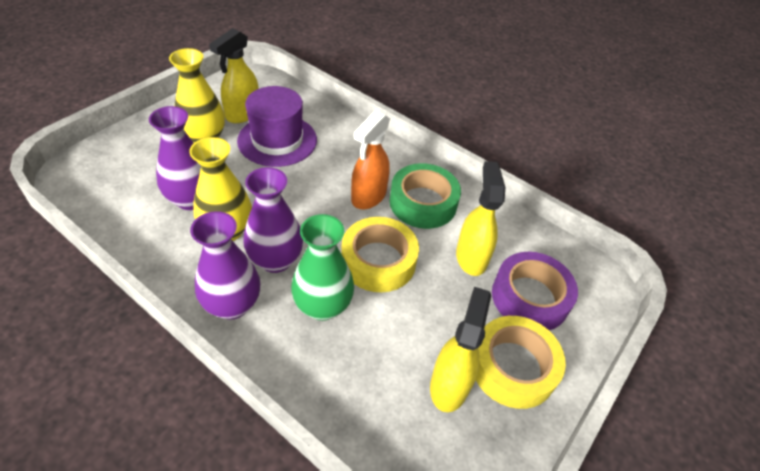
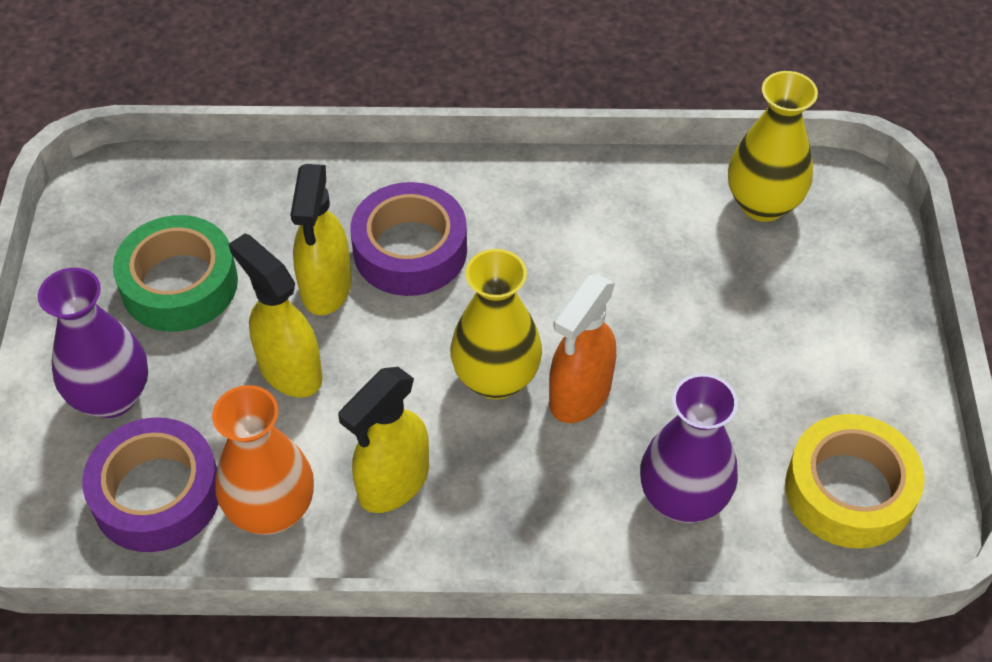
green vase: 1 -> 0
orange vase: 0 -> 1
purple hat: 1 -> 0
purple tape: 1 -> 2
purple vase: 3 -> 2
yellow tape: 2 -> 1

